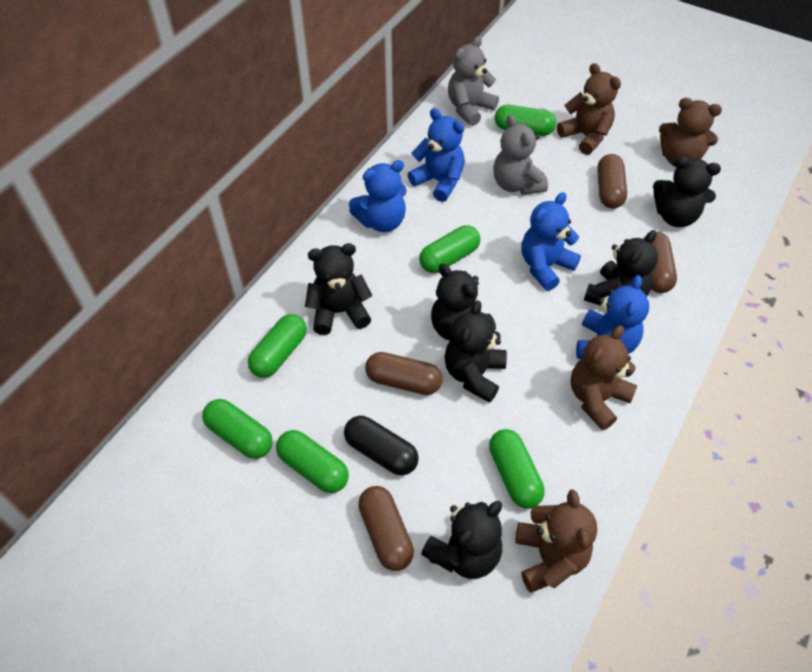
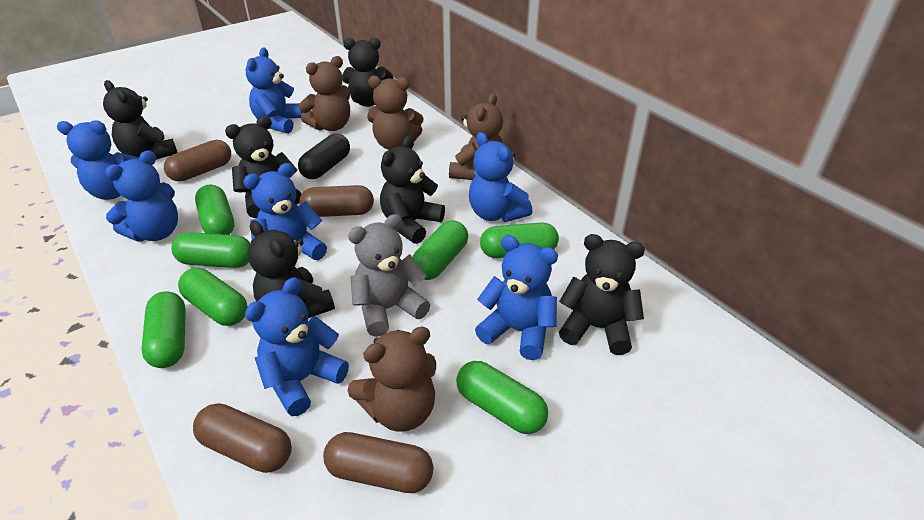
blue teddy bear: 4 -> 7
green capsule: 6 -> 7
grey teddy bear: 2 -> 1

